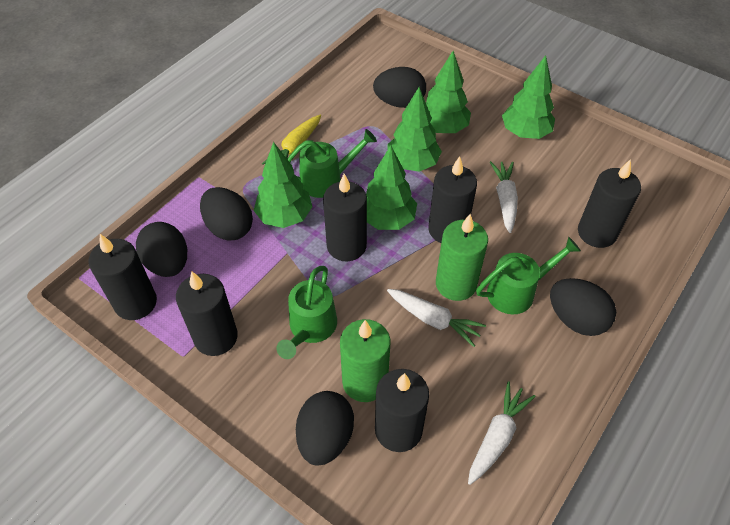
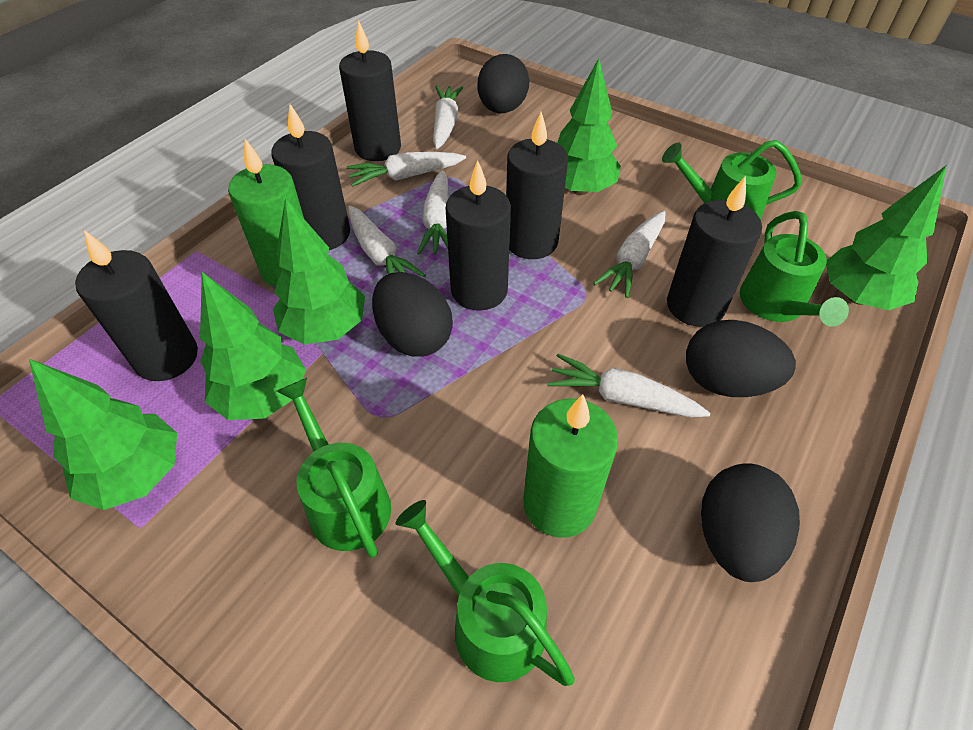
black egg: 5 -> 4
green watering can: 3 -> 4
white carrot: 3 -> 6
yellow carrot: 1 -> 0

